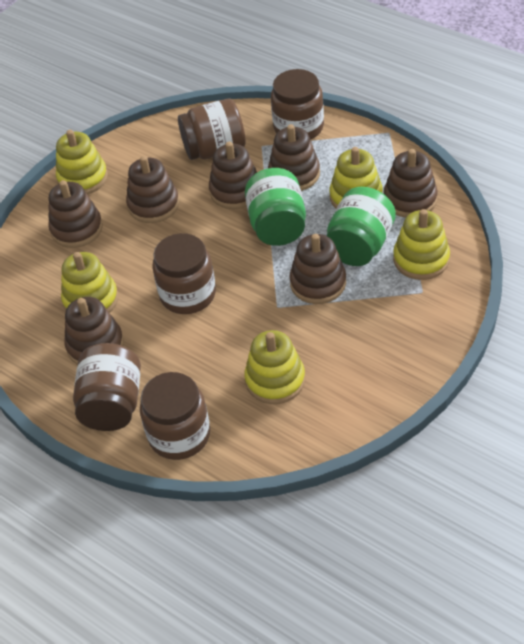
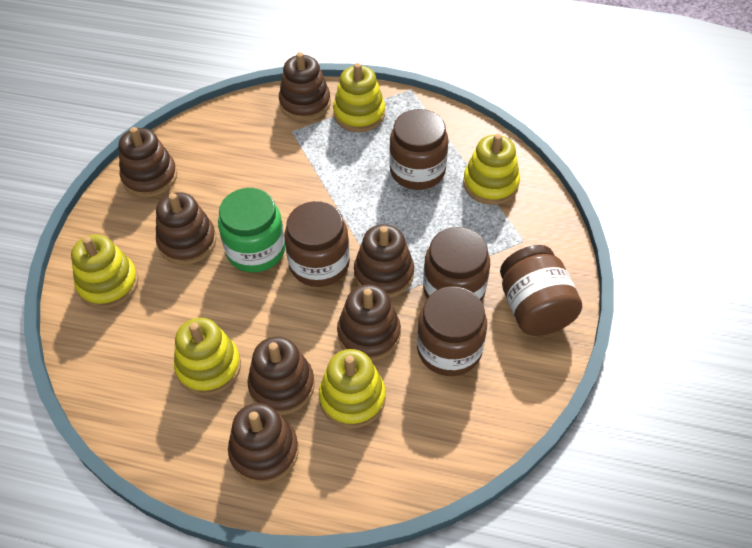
green jar: 2 -> 1

